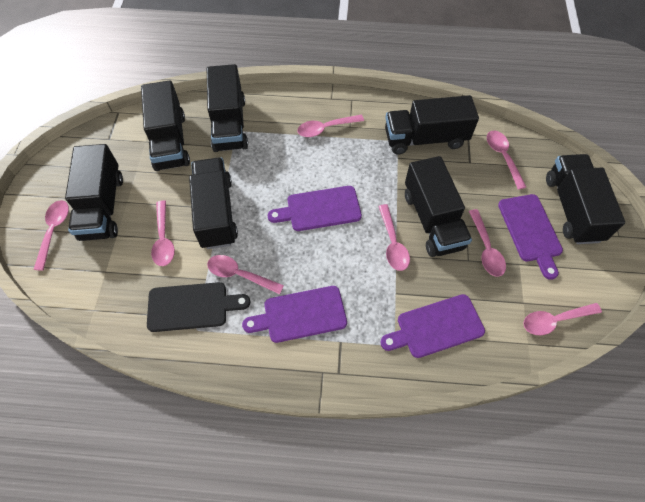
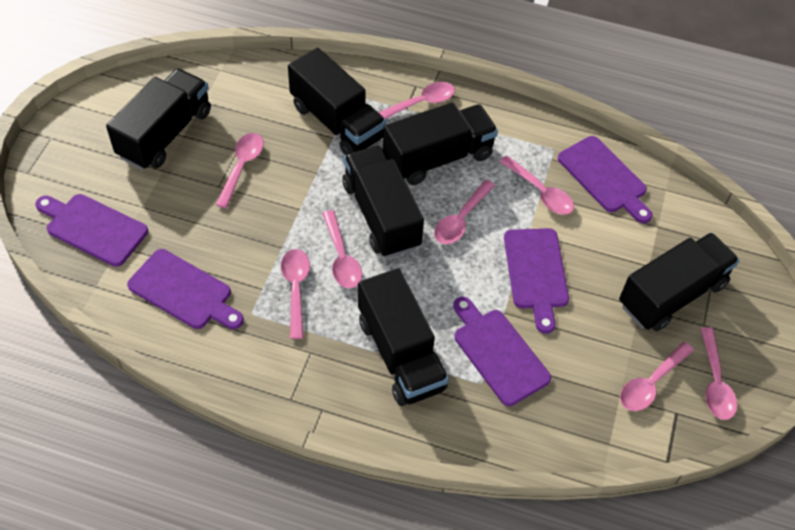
black cutting board: 1 -> 0
black truck: 7 -> 6
purple cutting board: 4 -> 5

